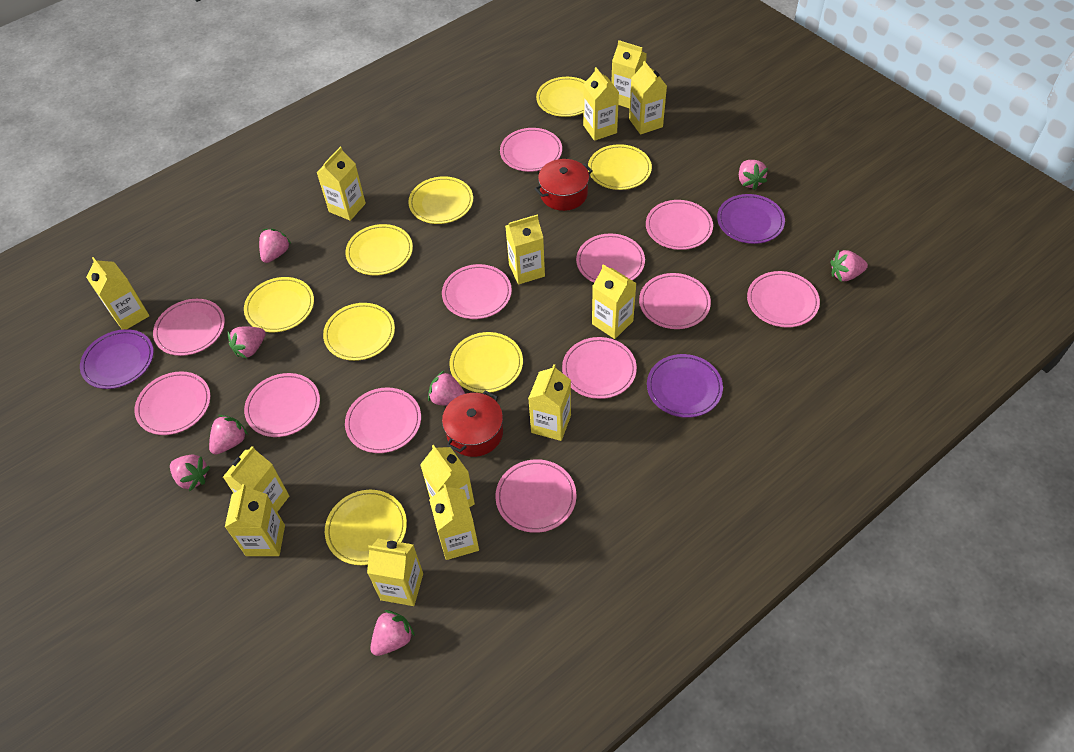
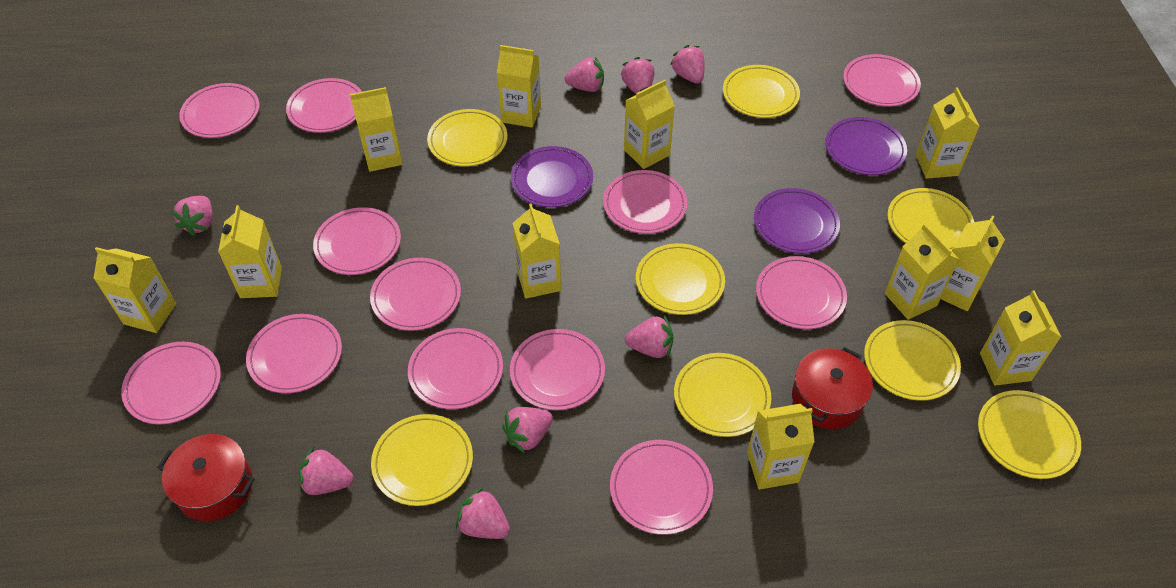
yellow carton: 13 -> 11

